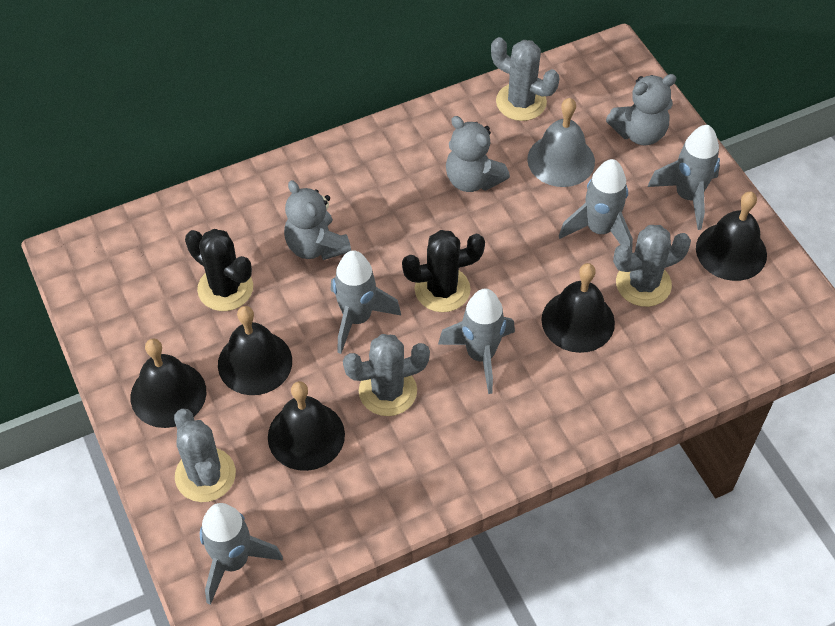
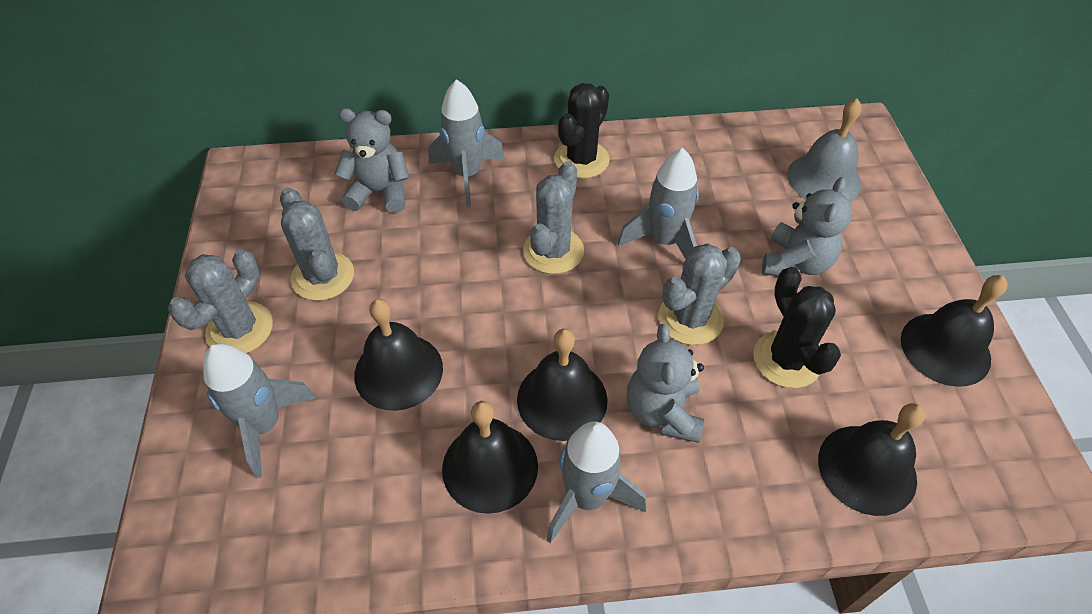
grey rocket: 5 -> 4

